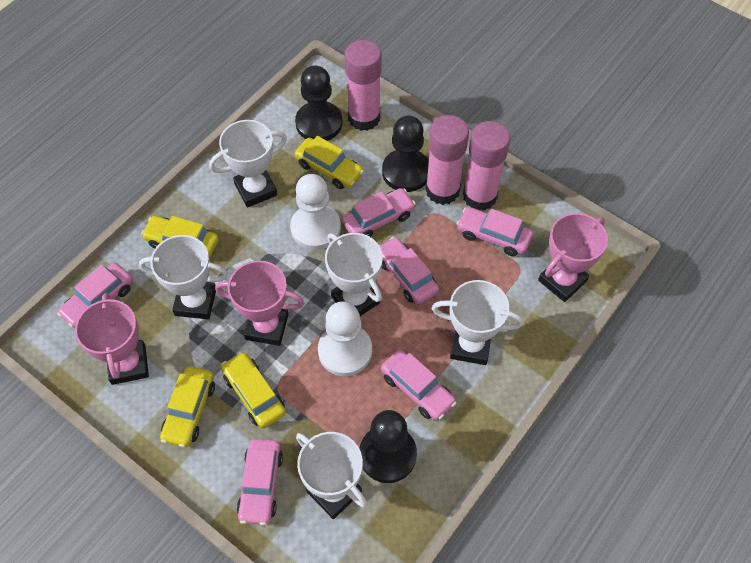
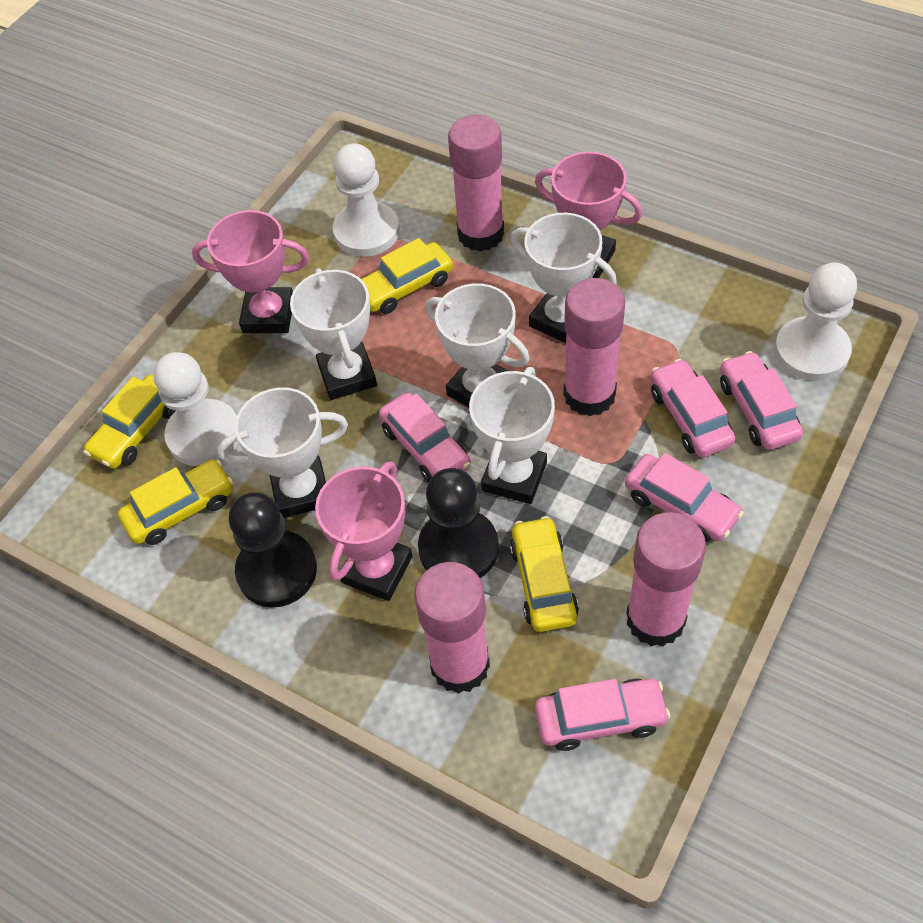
black pawn: 3 -> 2
pink car: 6 -> 5
pink glue stick: 3 -> 4
white pawn: 2 -> 3

